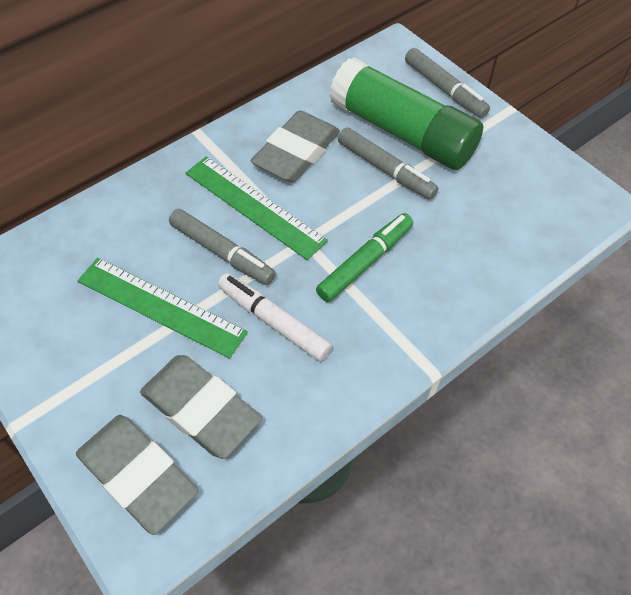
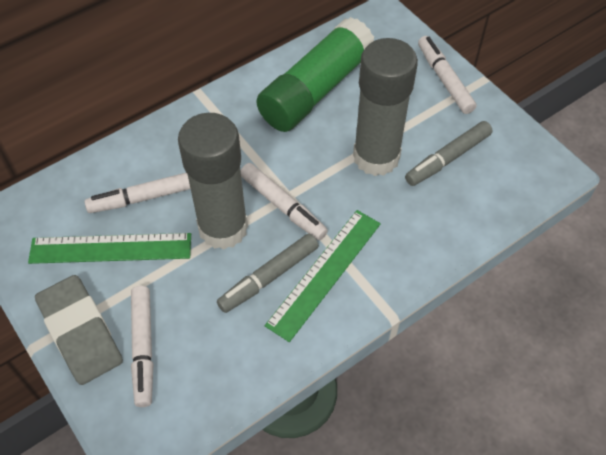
green marker: 1 -> 0
grey eraser: 3 -> 1
grey glue stick: 0 -> 2
grey marker: 3 -> 2
white marker: 1 -> 4

